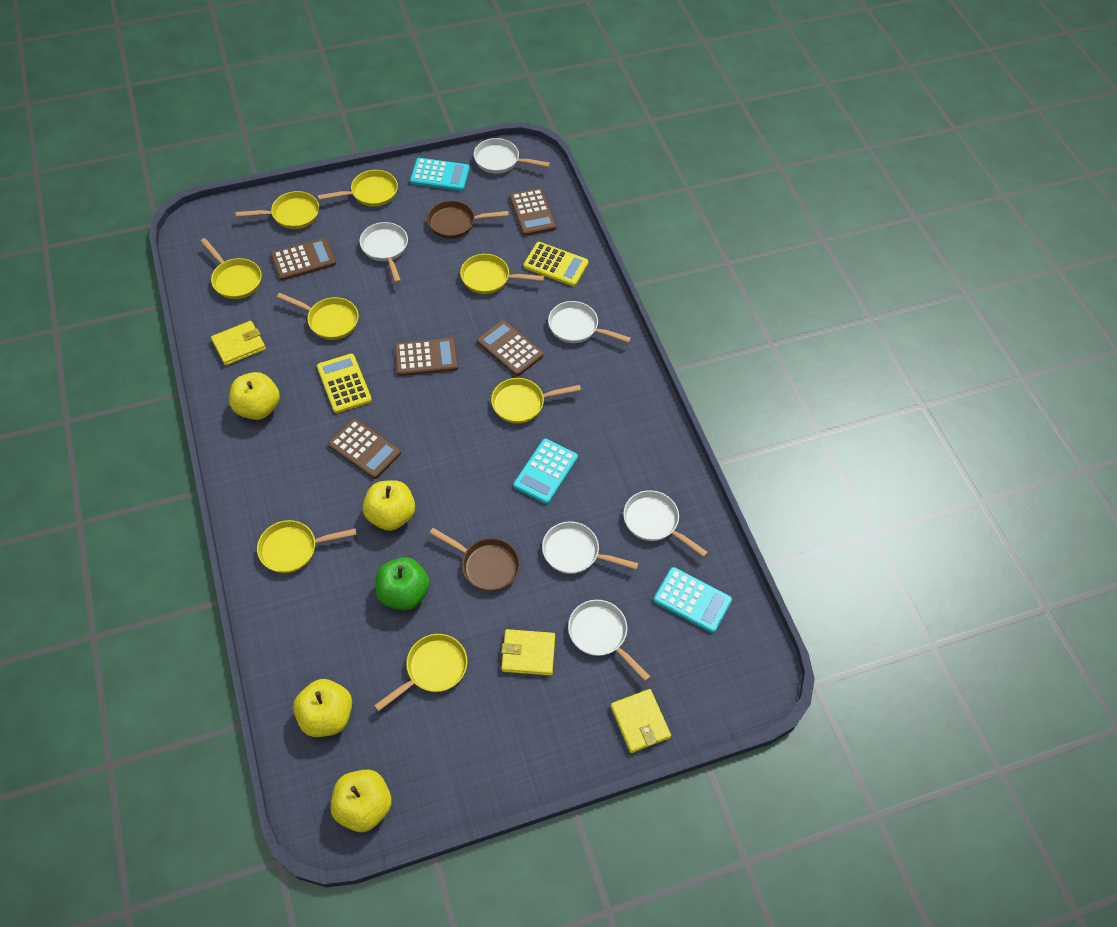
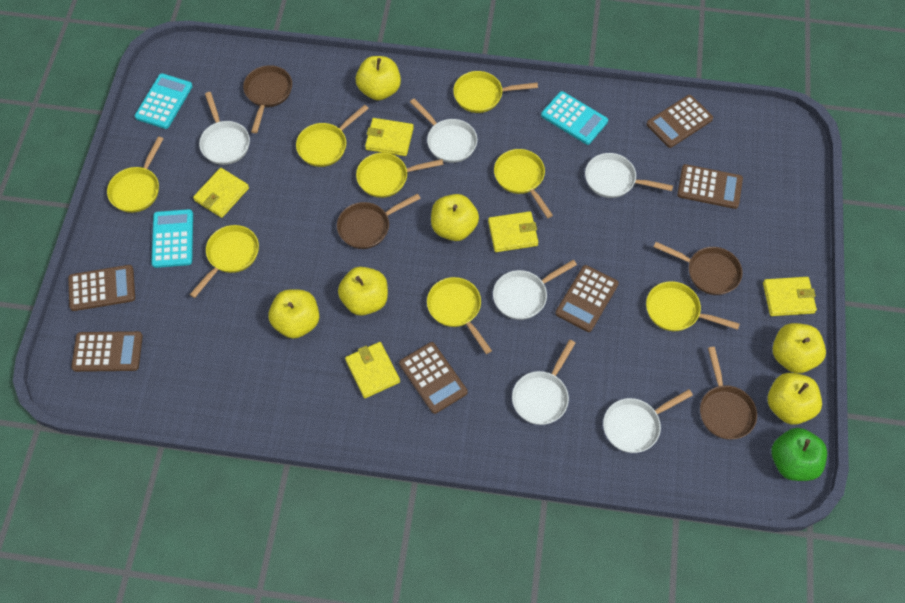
brown calculator: 5 -> 6
brown pan: 2 -> 4
yellow apple: 4 -> 6
yellow calculator: 2 -> 0
yellow wallet: 3 -> 5

